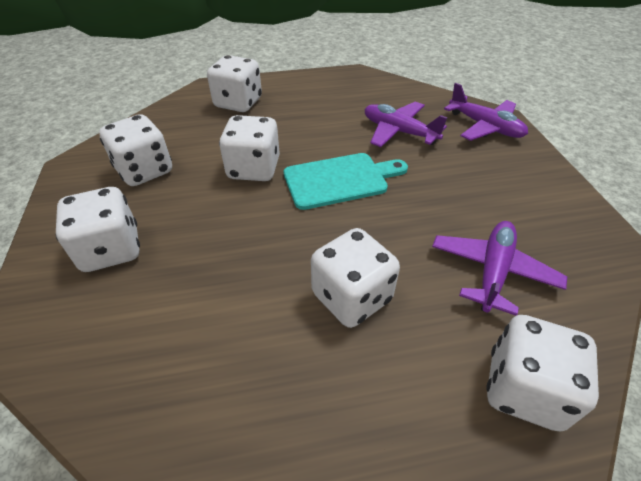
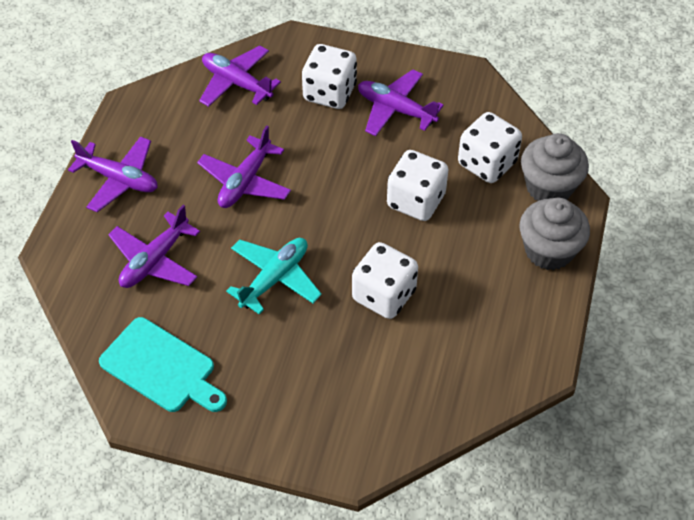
grey cupcake: 0 -> 2
purple plane: 3 -> 5
turquoise plane: 0 -> 1
white dice: 6 -> 4

